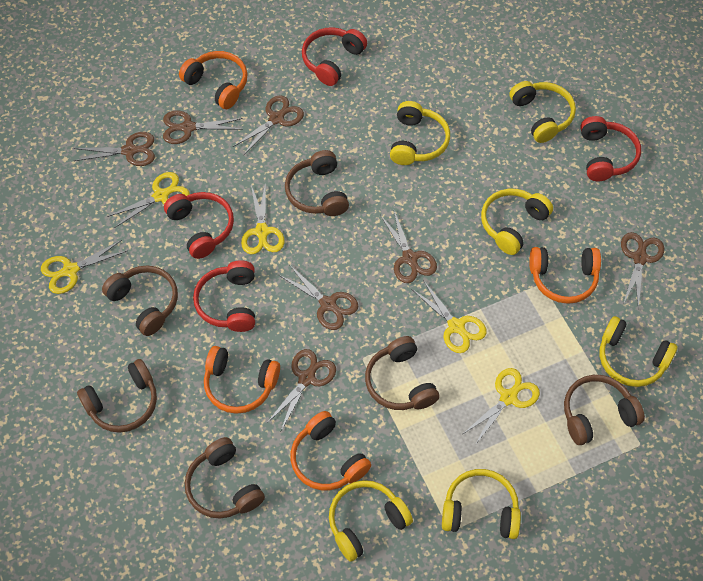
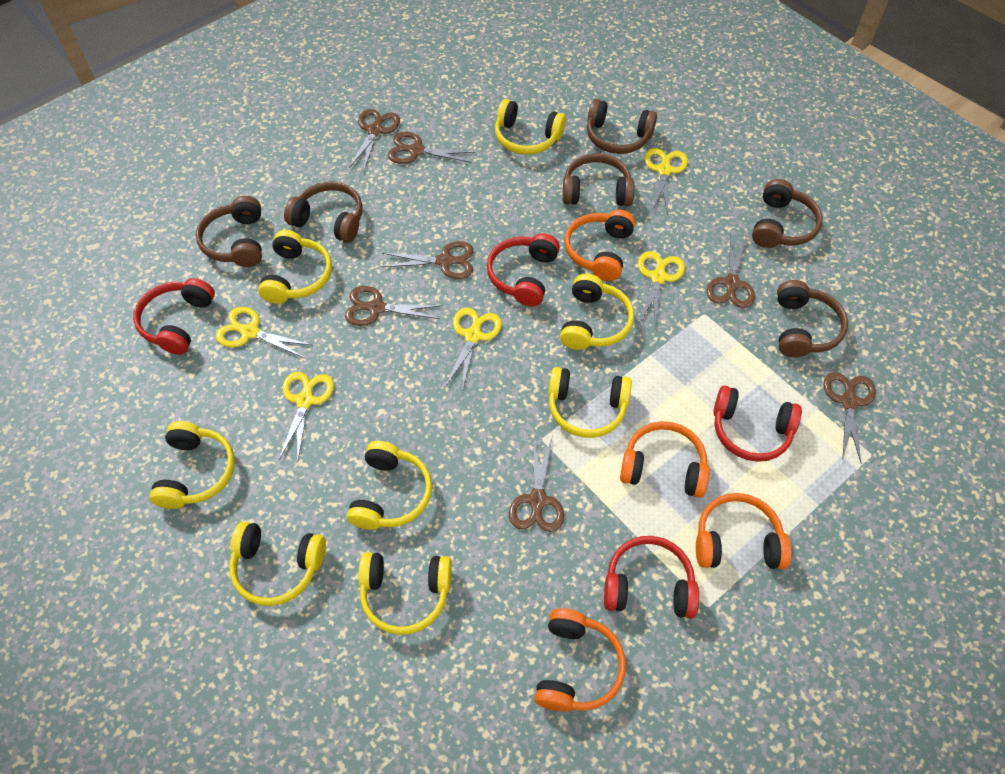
yellow headphones: 6 -> 8

